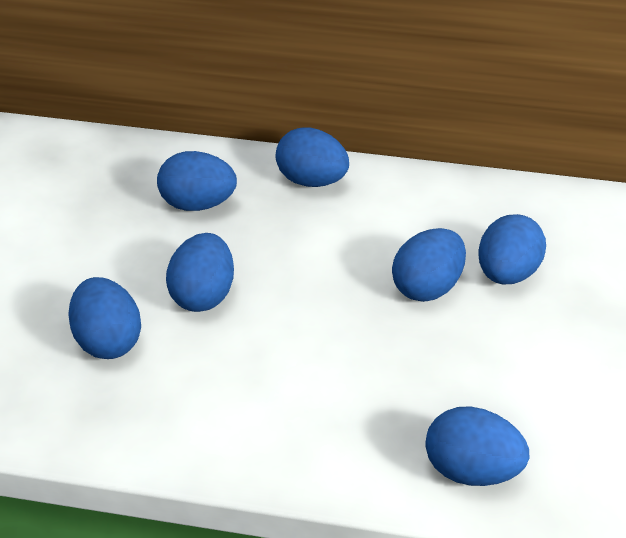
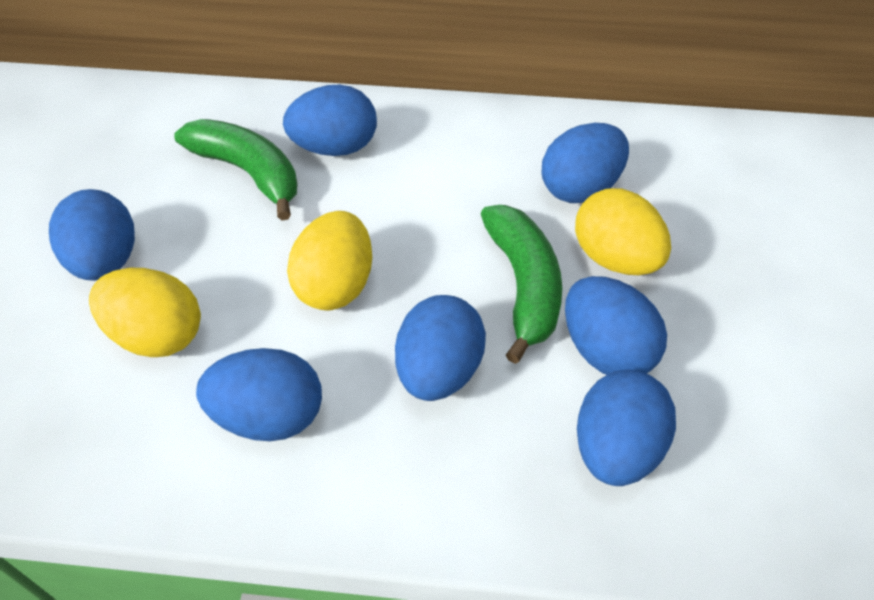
green banana: 0 -> 2
yellow egg: 0 -> 3

